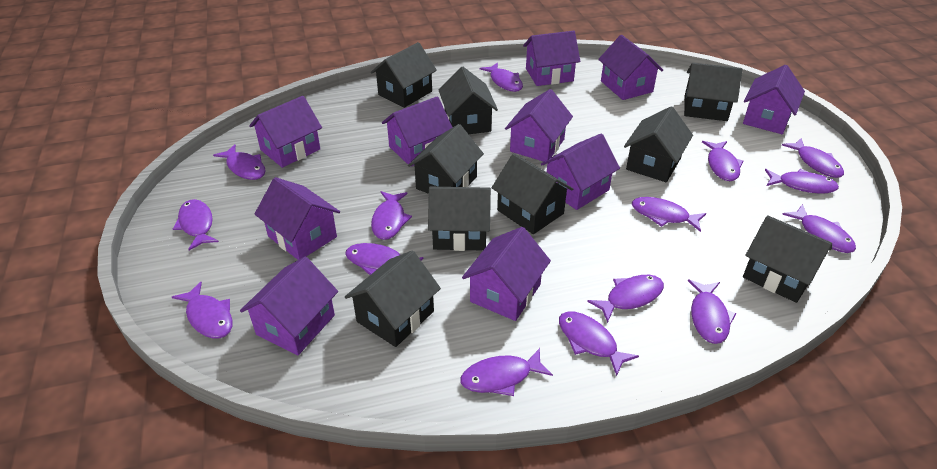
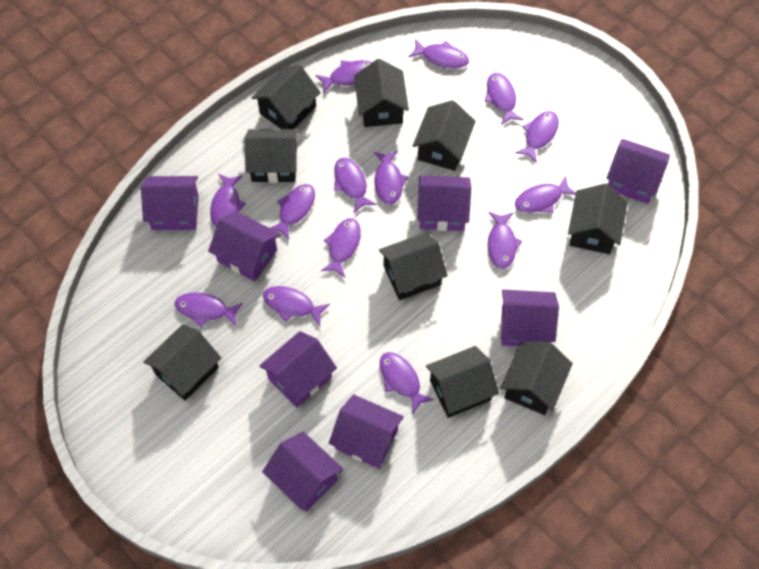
purple fish: 15 -> 14
purple house: 10 -> 8

